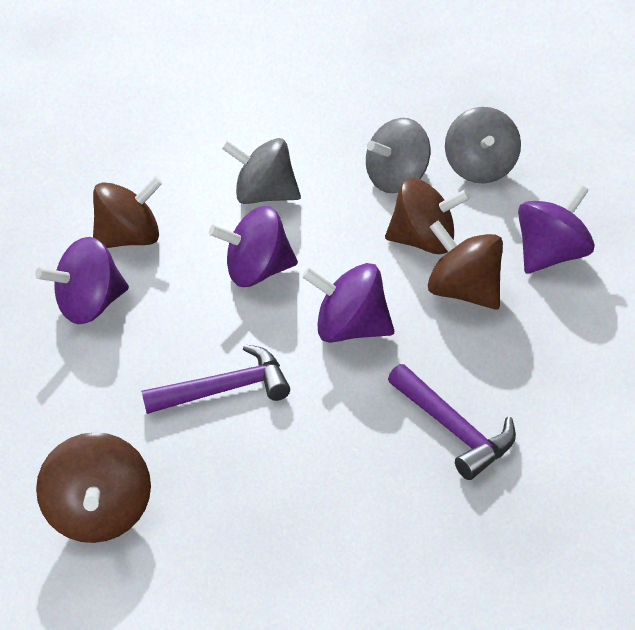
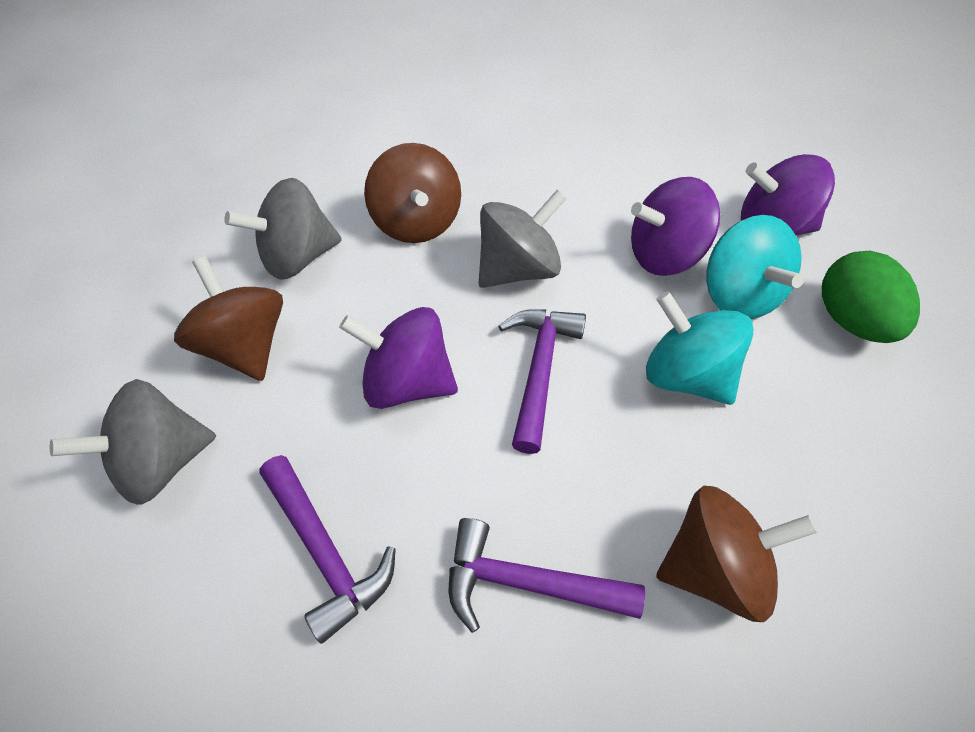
brown spinning top: 4 -> 3
green egg: 0 -> 1
purple hammer: 2 -> 3
purple spinning top: 4 -> 3
turquoise spinning top: 0 -> 2

